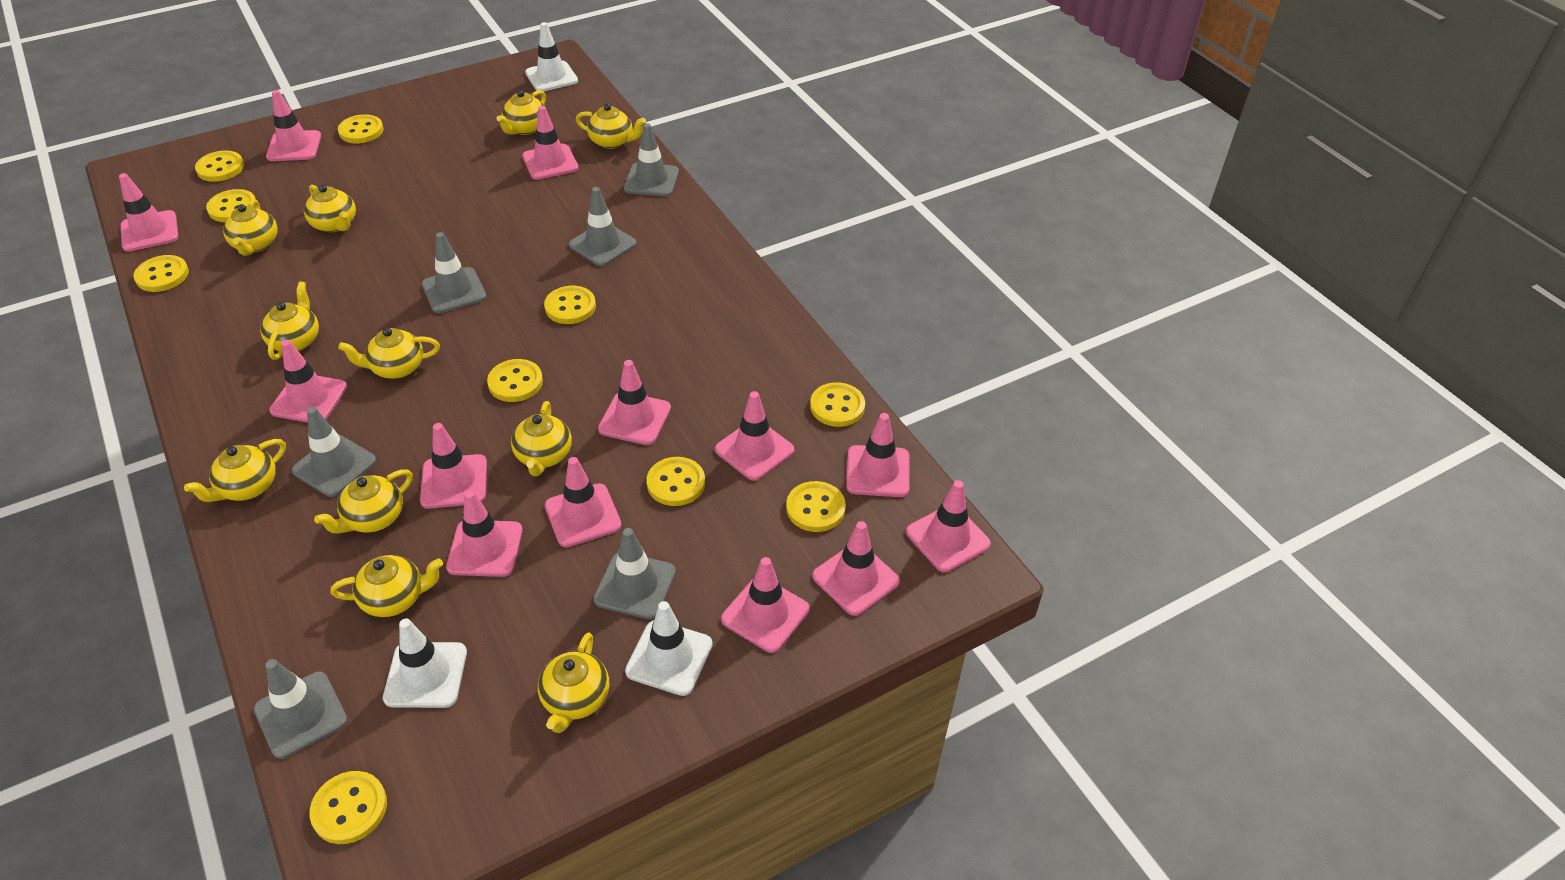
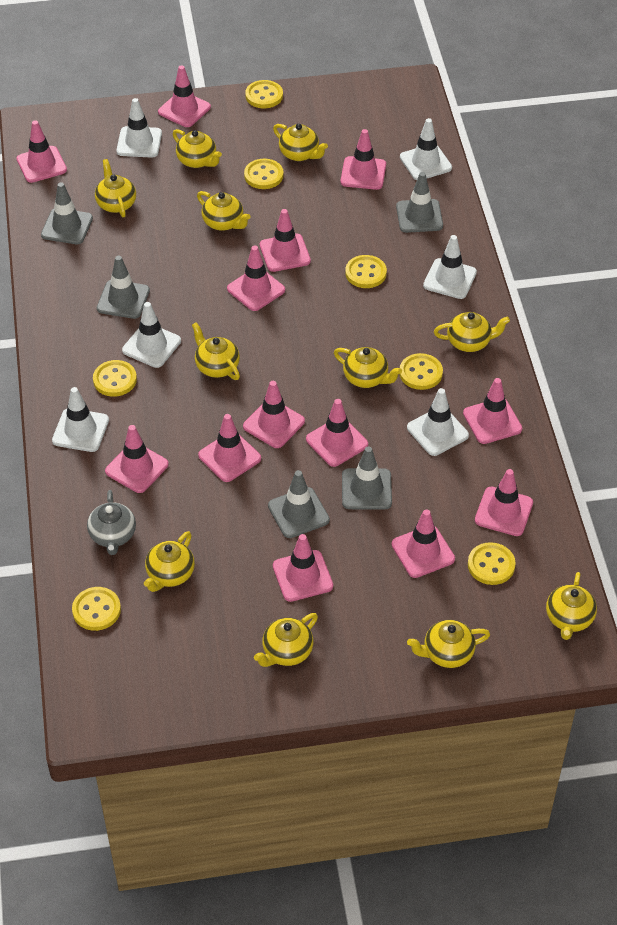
grey teapot: 0 -> 1
grey traffic cone: 6 -> 5
white traffic cone: 3 -> 6
yellow button: 10 -> 7

